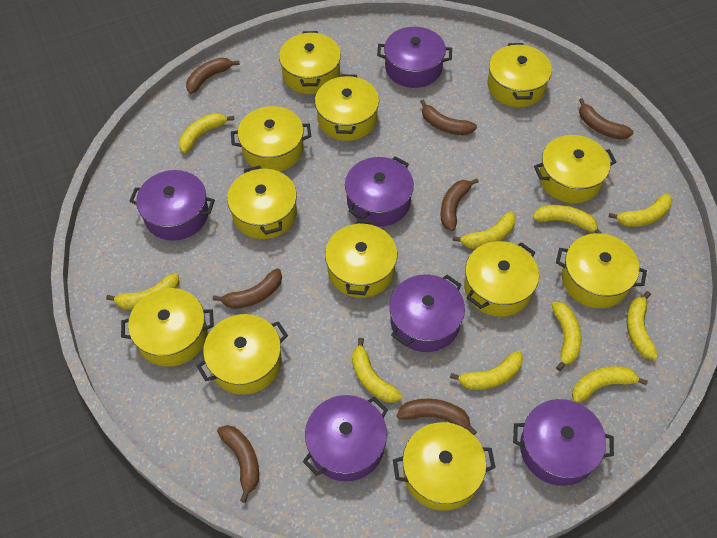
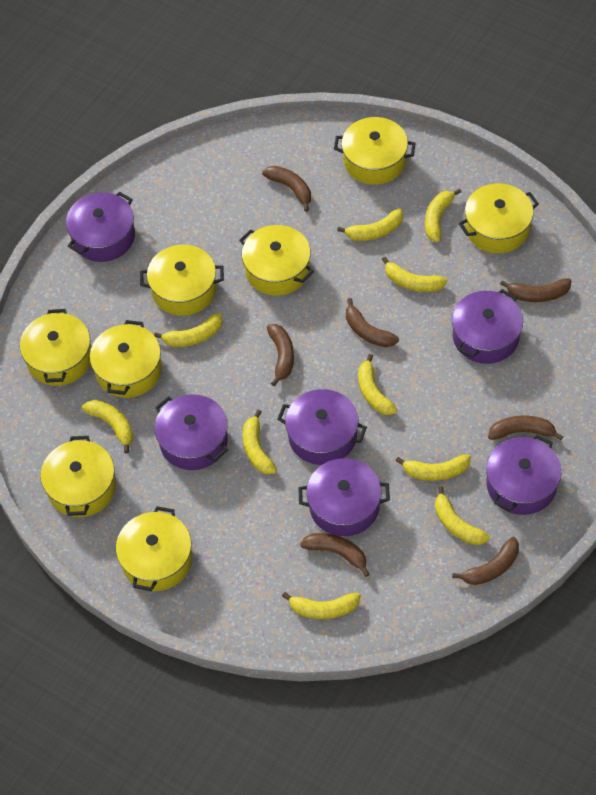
yellow pot: 12 -> 8

